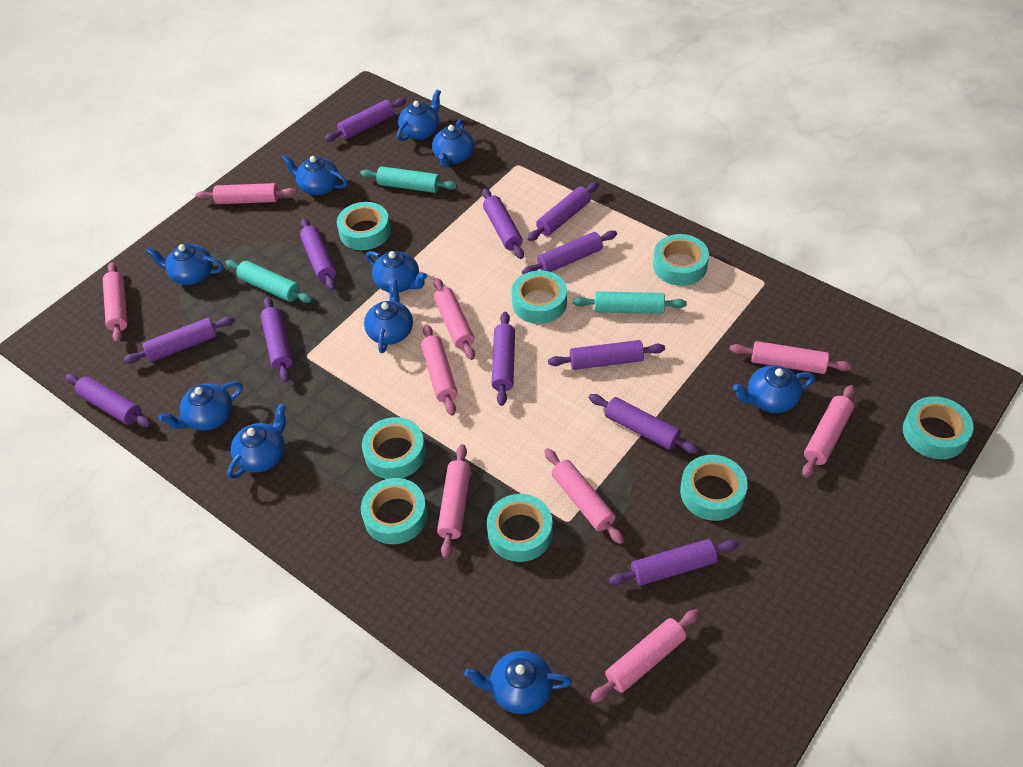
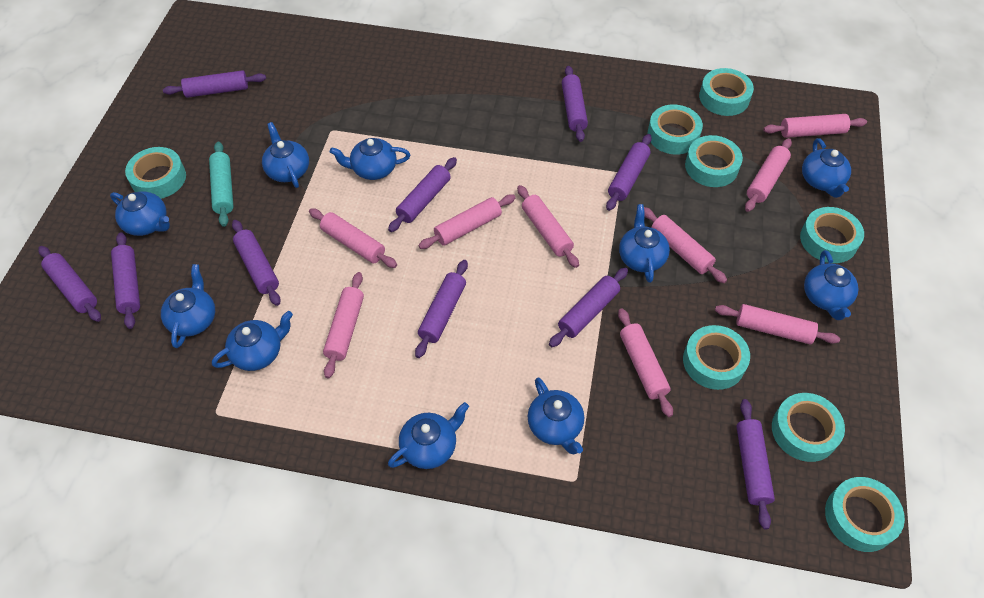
purple rolling pin: 12 -> 10
turquoise rolling pin: 3 -> 1

